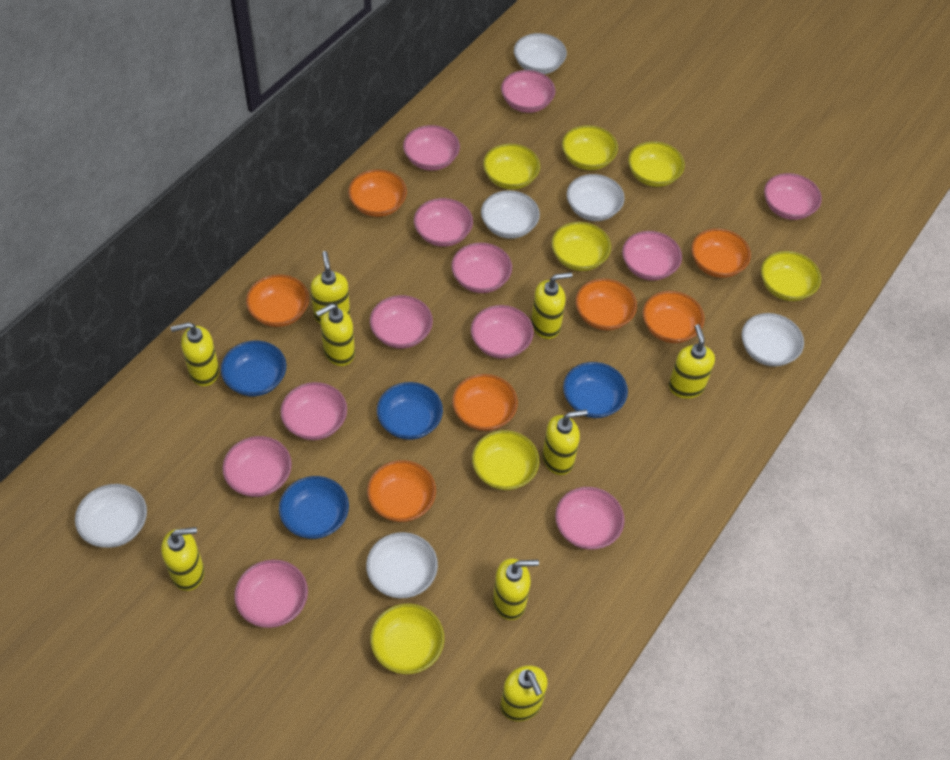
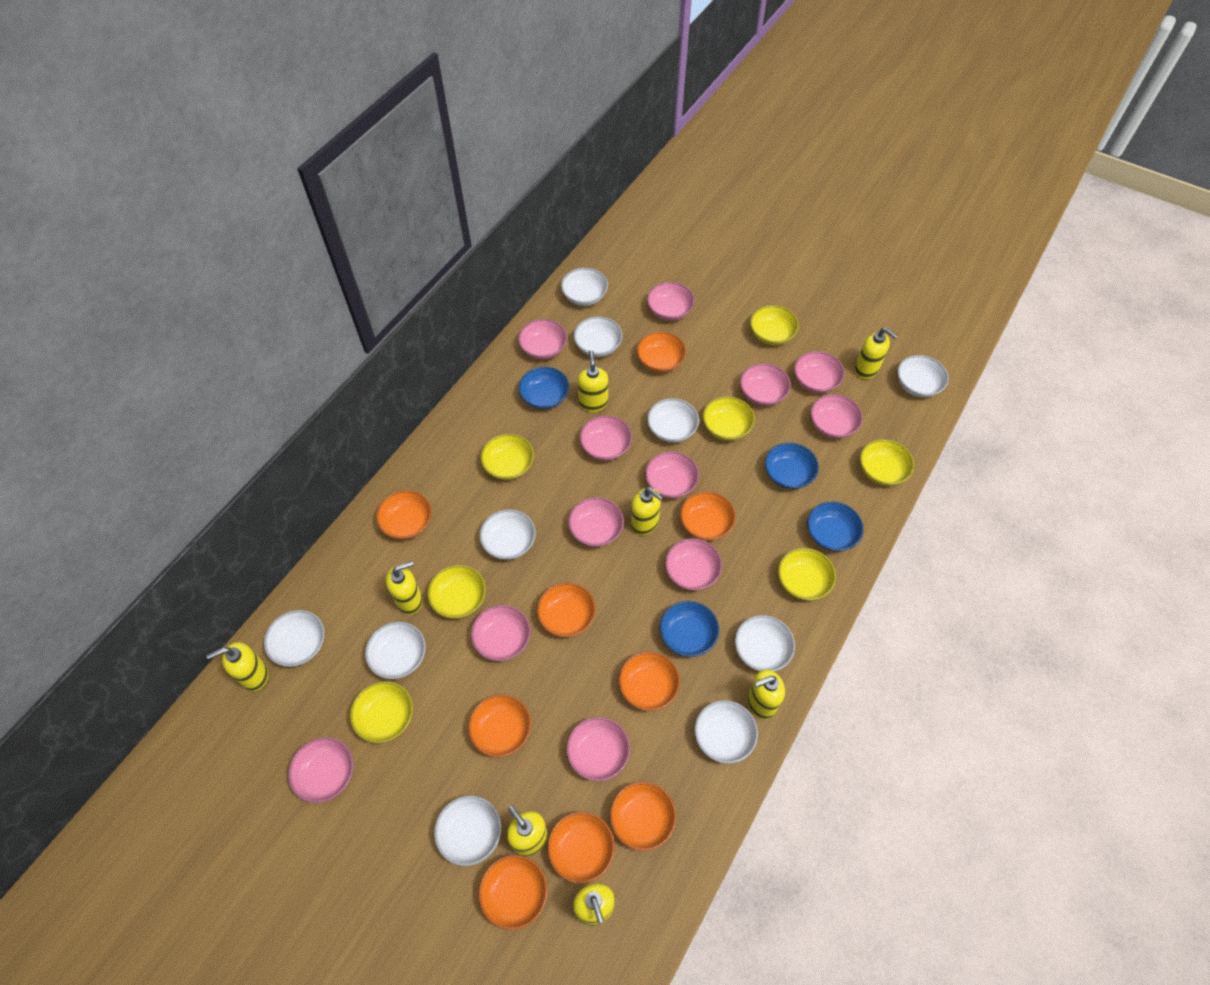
orange bowl: 7 -> 9
white bowl: 6 -> 10
yellow soap dispenser: 9 -> 8

